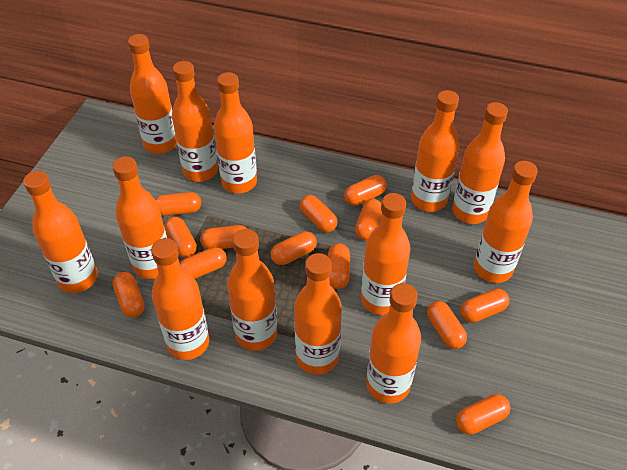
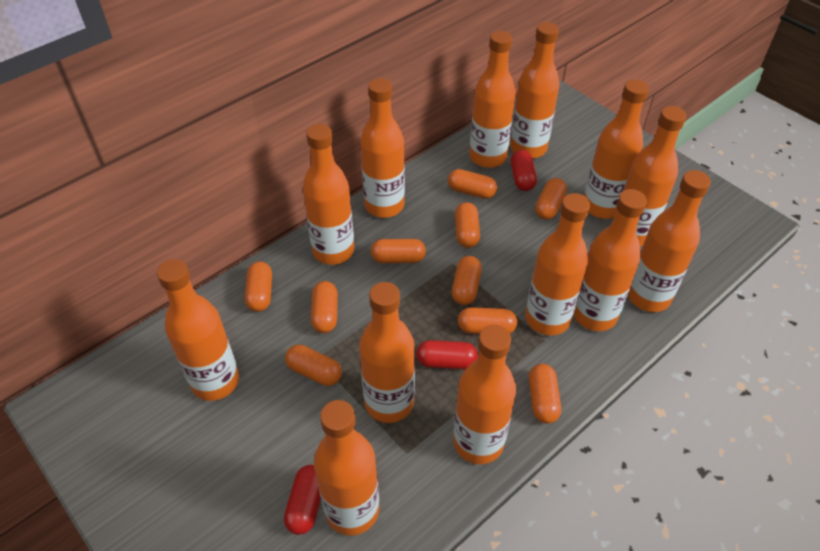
orange capsule: 13 -> 10
red capsule: 0 -> 3

